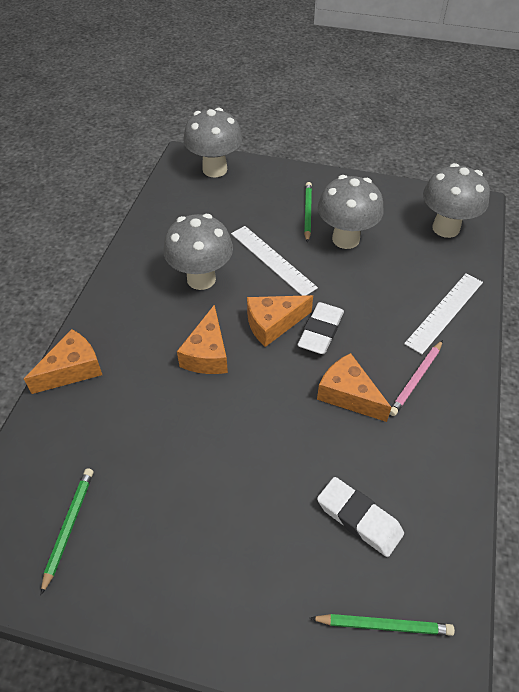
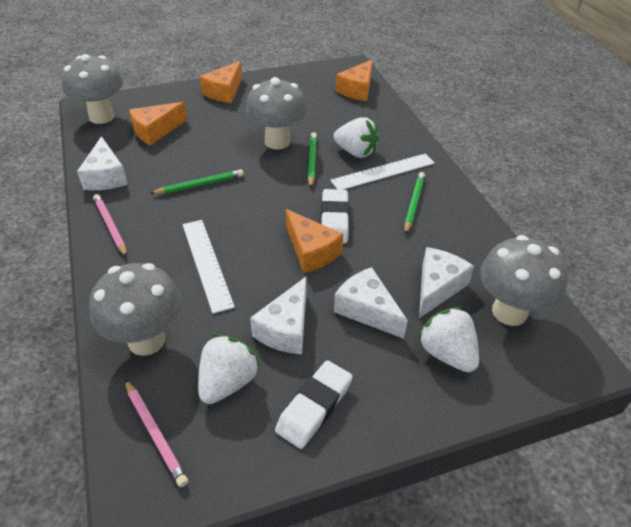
pink pencil: 1 -> 2
white cheese: 0 -> 4
white strawberry: 0 -> 3

